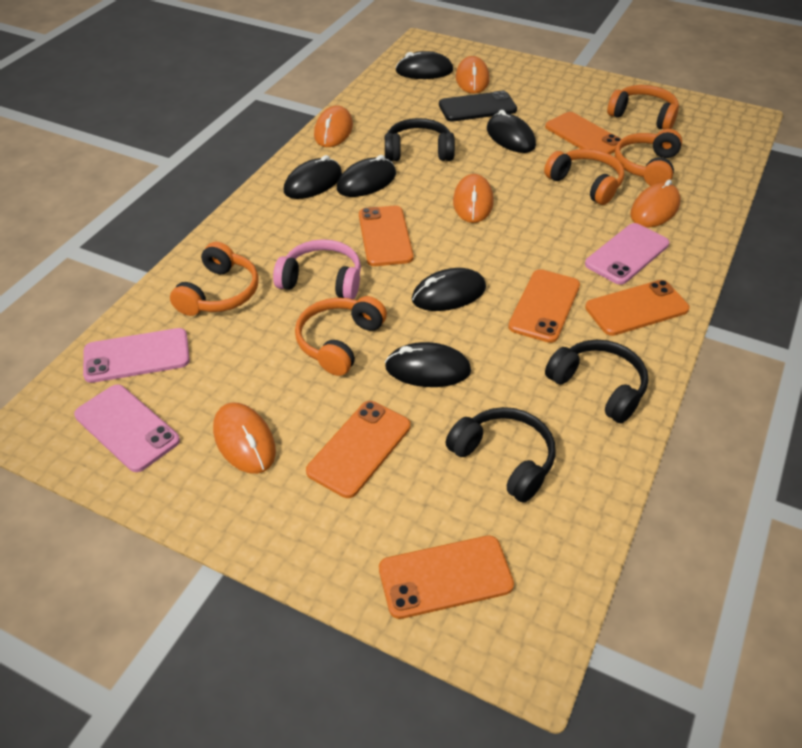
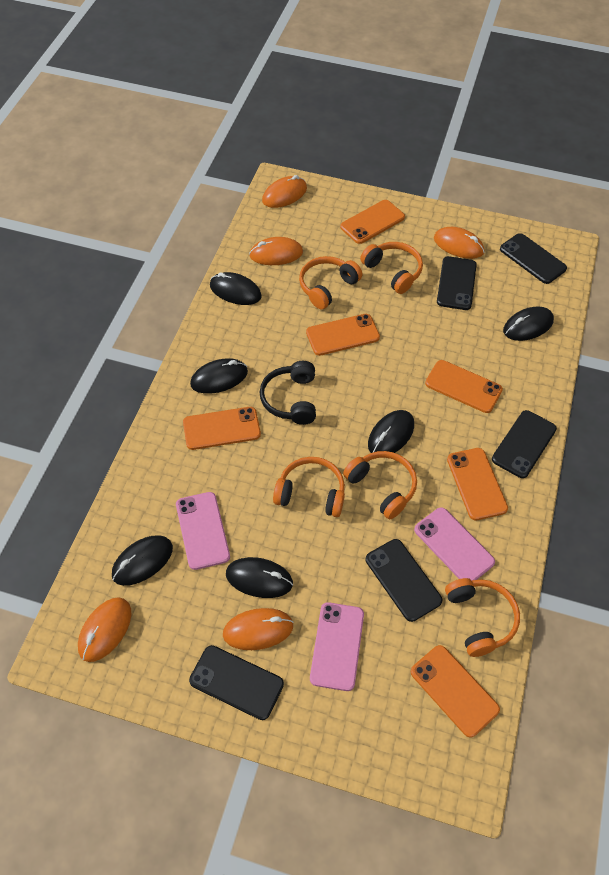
black headphones: 3 -> 1
black phone: 1 -> 5
pink headphones: 1 -> 0

